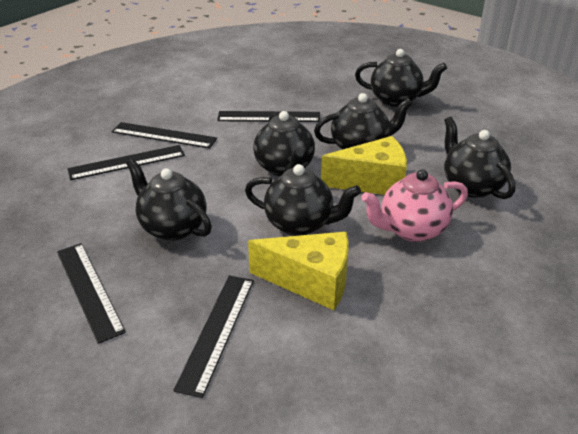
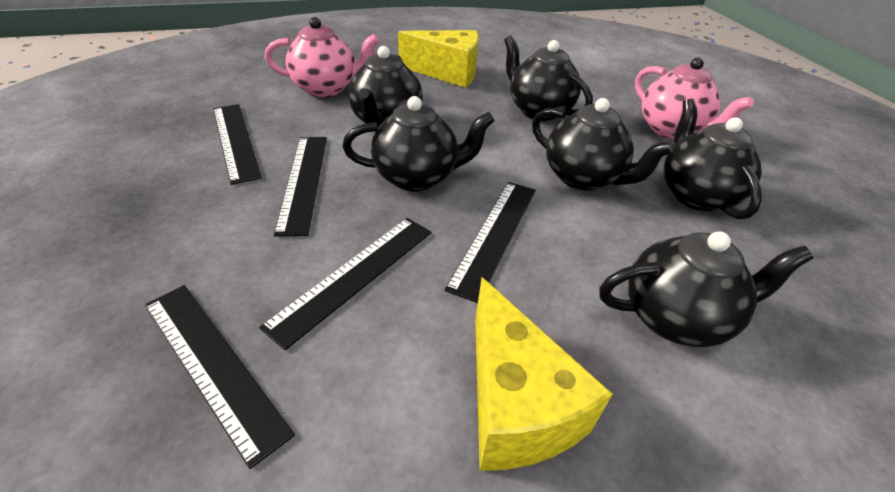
pink teapot: 1 -> 2

